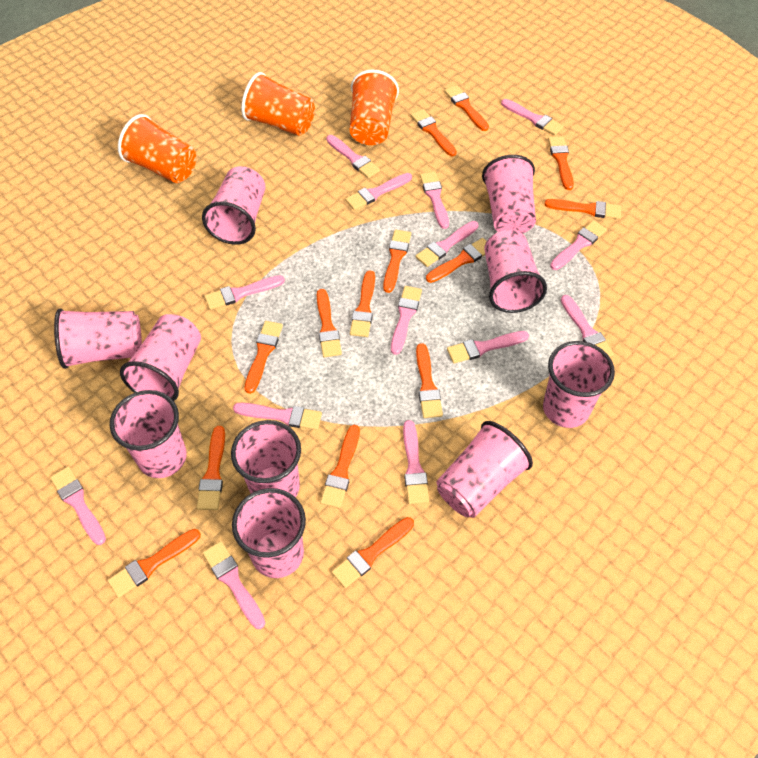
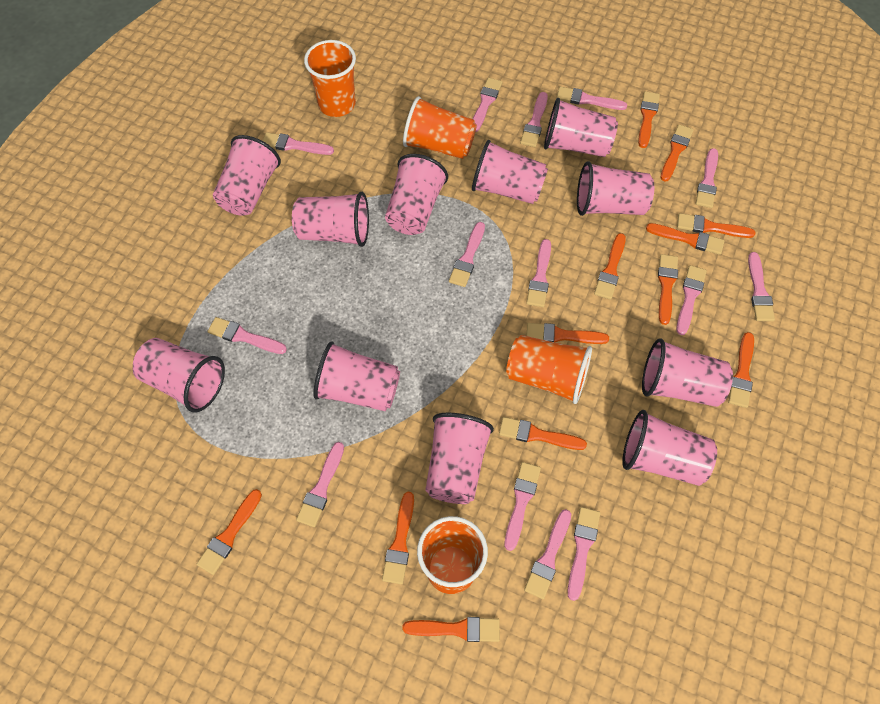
orange brush: 14 -> 12
orange cup: 3 -> 4
pink cup: 10 -> 11

